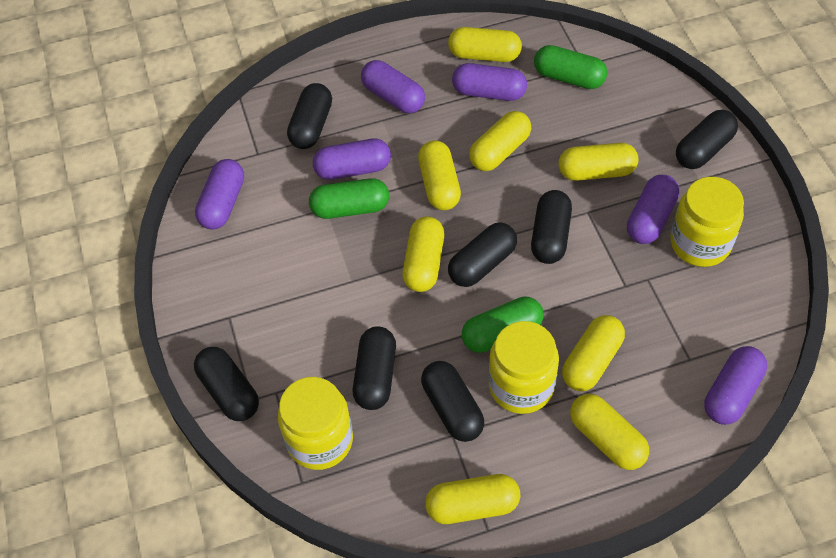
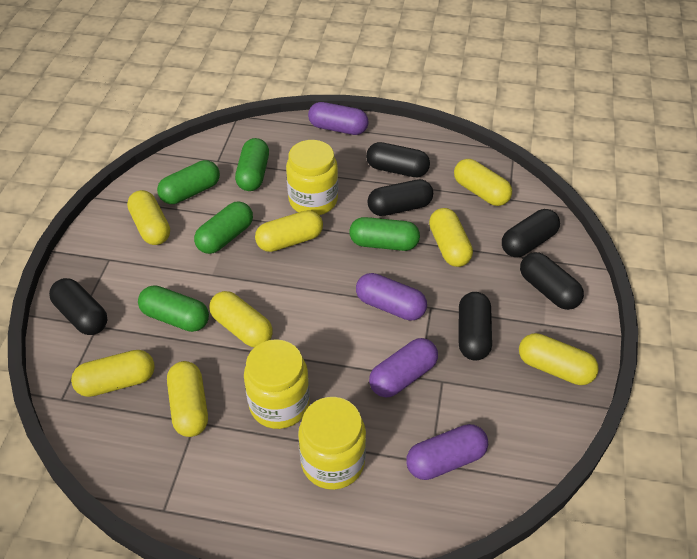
black capsule: 7 -> 6
green capsule: 3 -> 5
purple capsule: 6 -> 4

